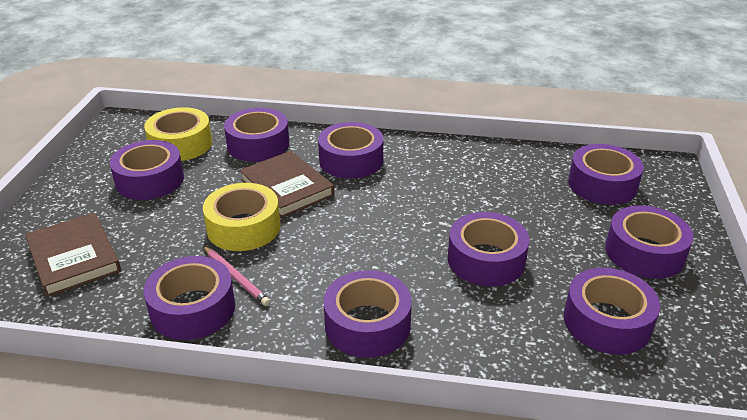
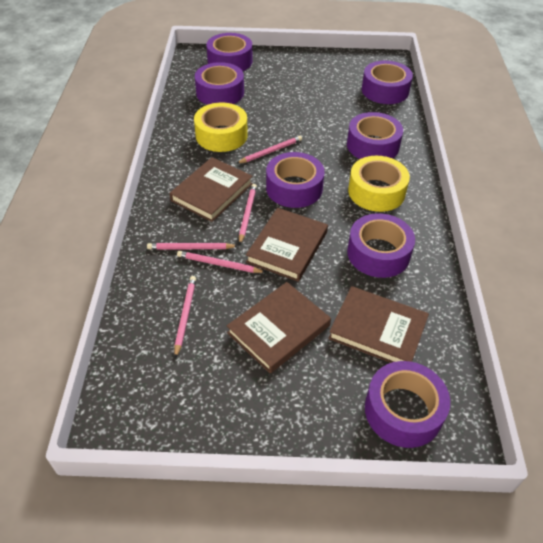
brown book: 2 -> 4
pink pencil: 1 -> 5
purple tape: 9 -> 7

